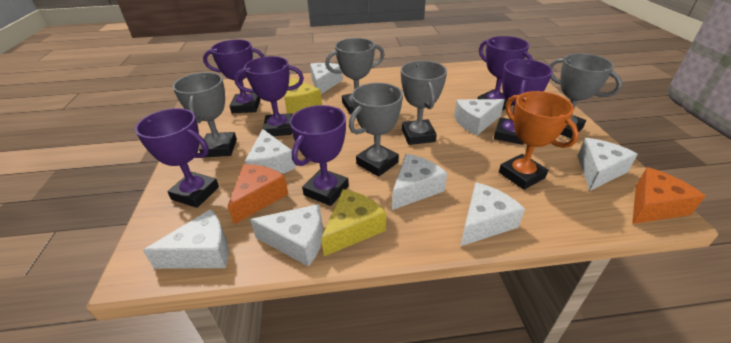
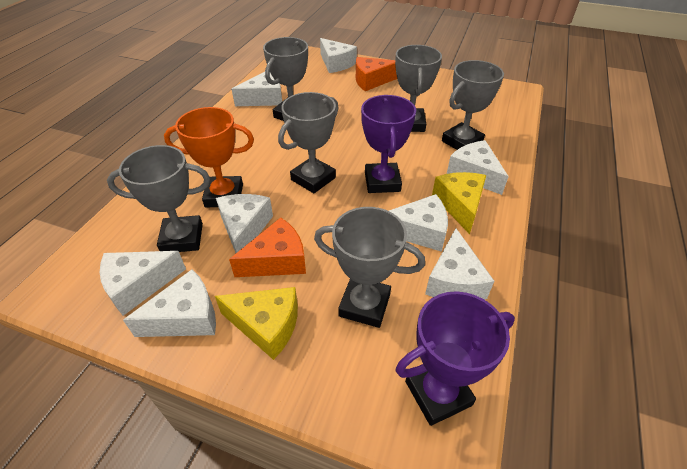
grey trophy: 5 -> 6
purple trophy: 6 -> 2

